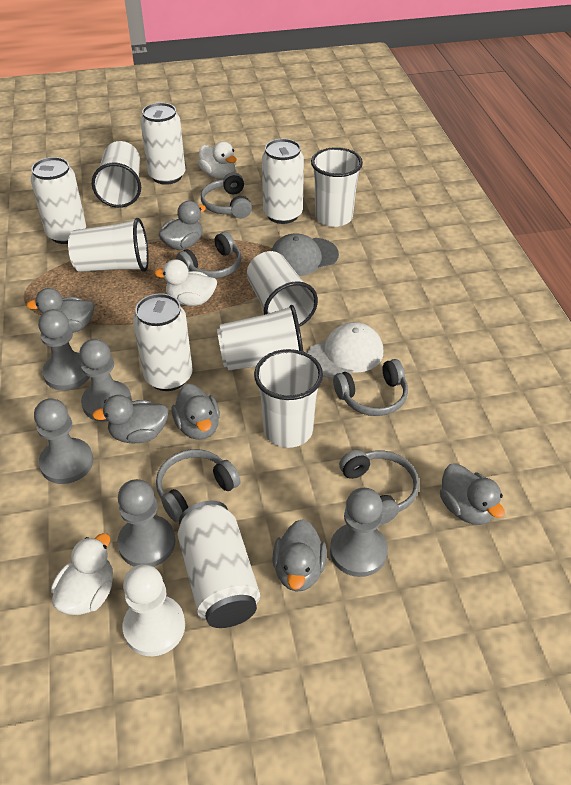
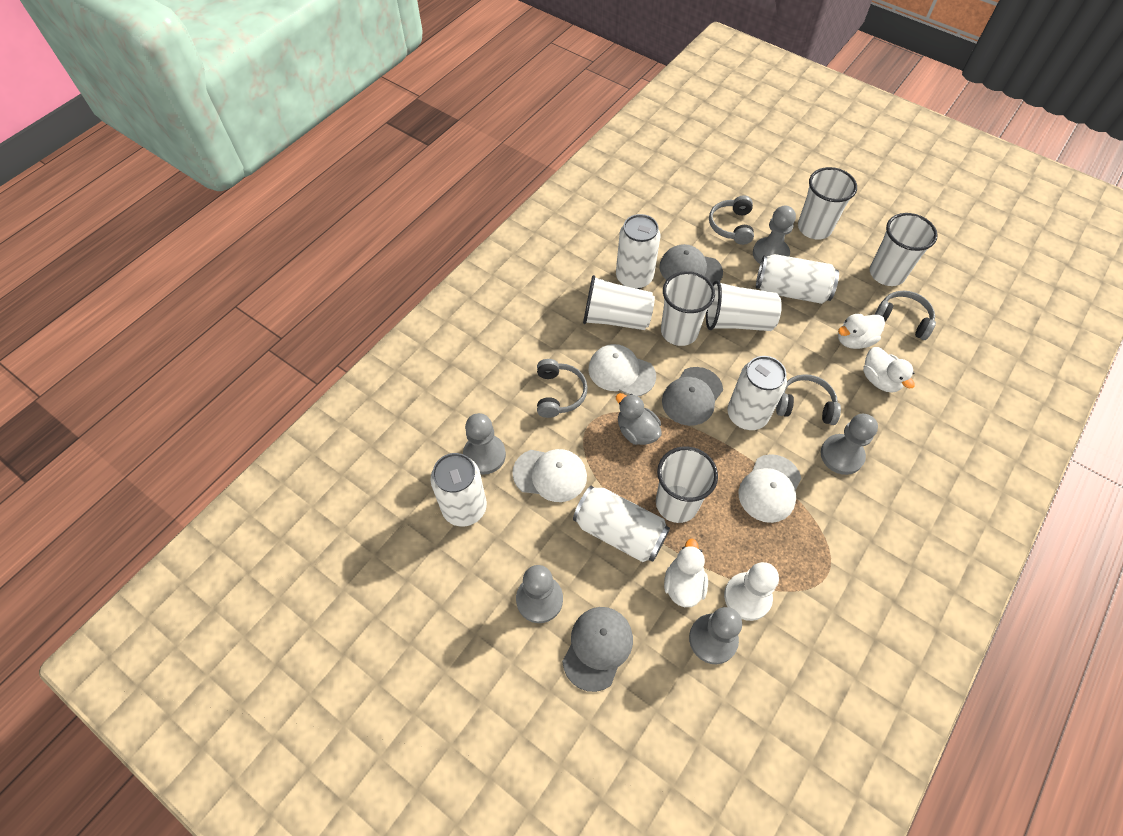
grey cap: 1 -> 3
grey duck: 6 -> 1
grey headphones: 5 -> 4
white cap: 1 -> 3

